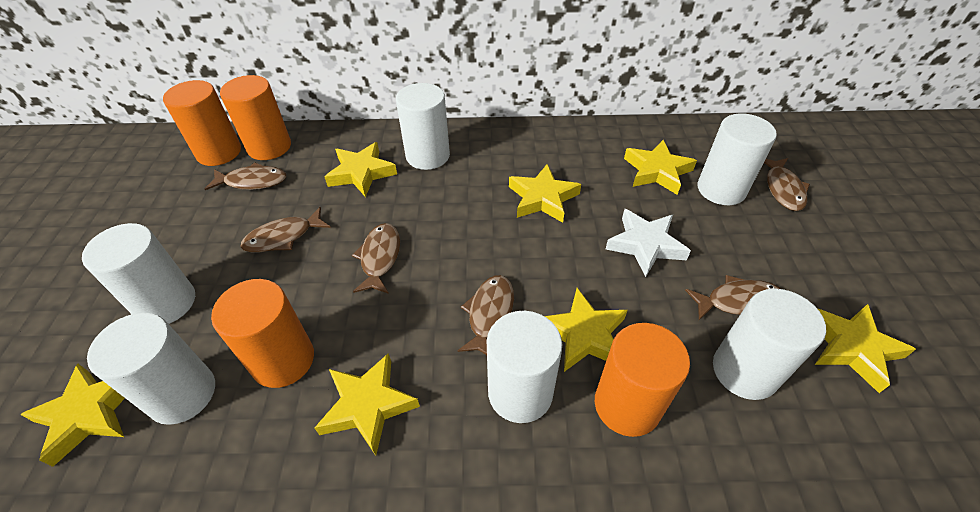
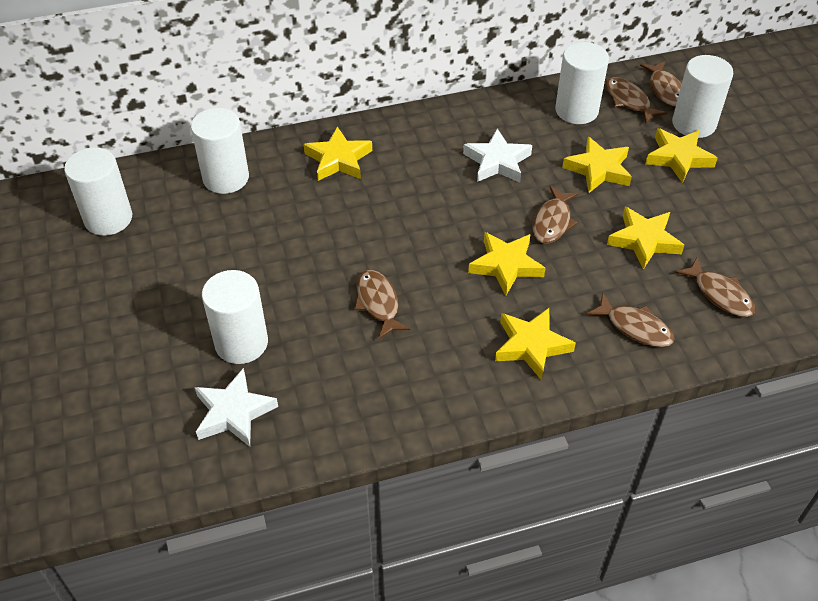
orange cylinder: 4 -> 0
white cylinder: 6 -> 5
white star: 1 -> 2
yellow star: 7 -> 6

